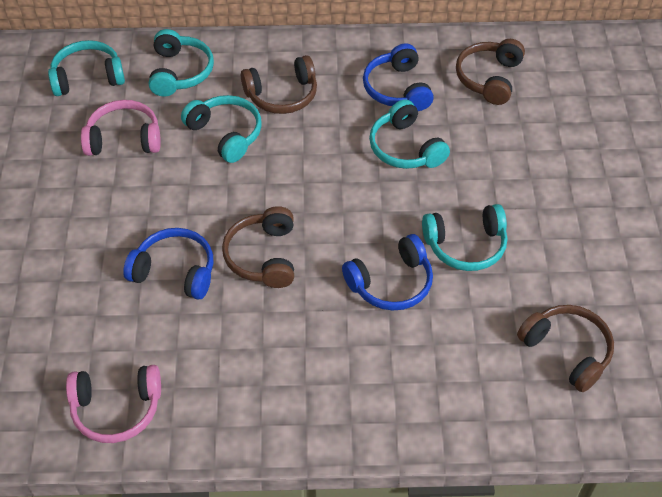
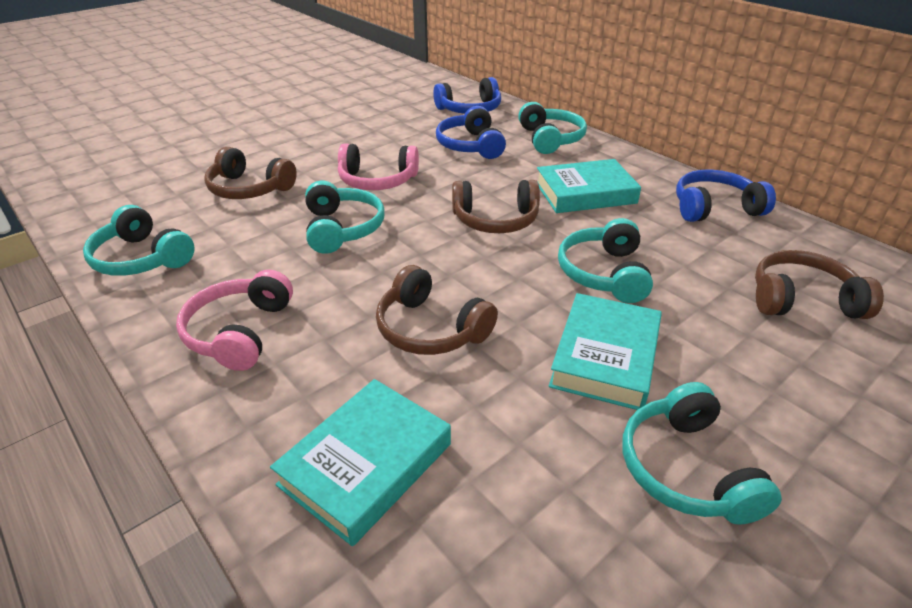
turquoise book: 0 -> 3

